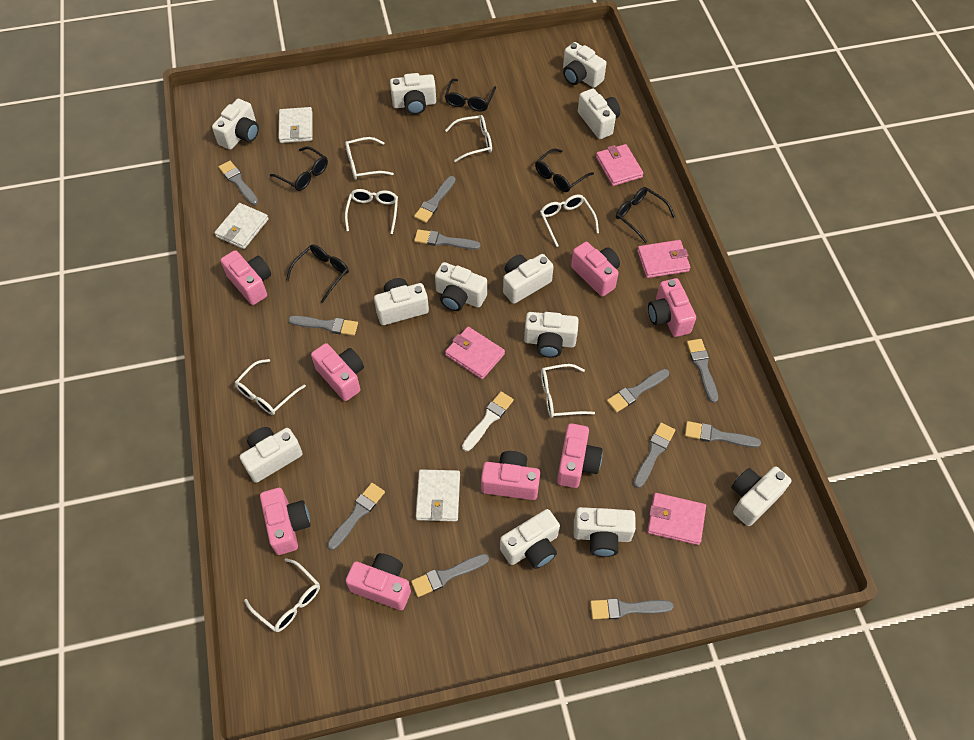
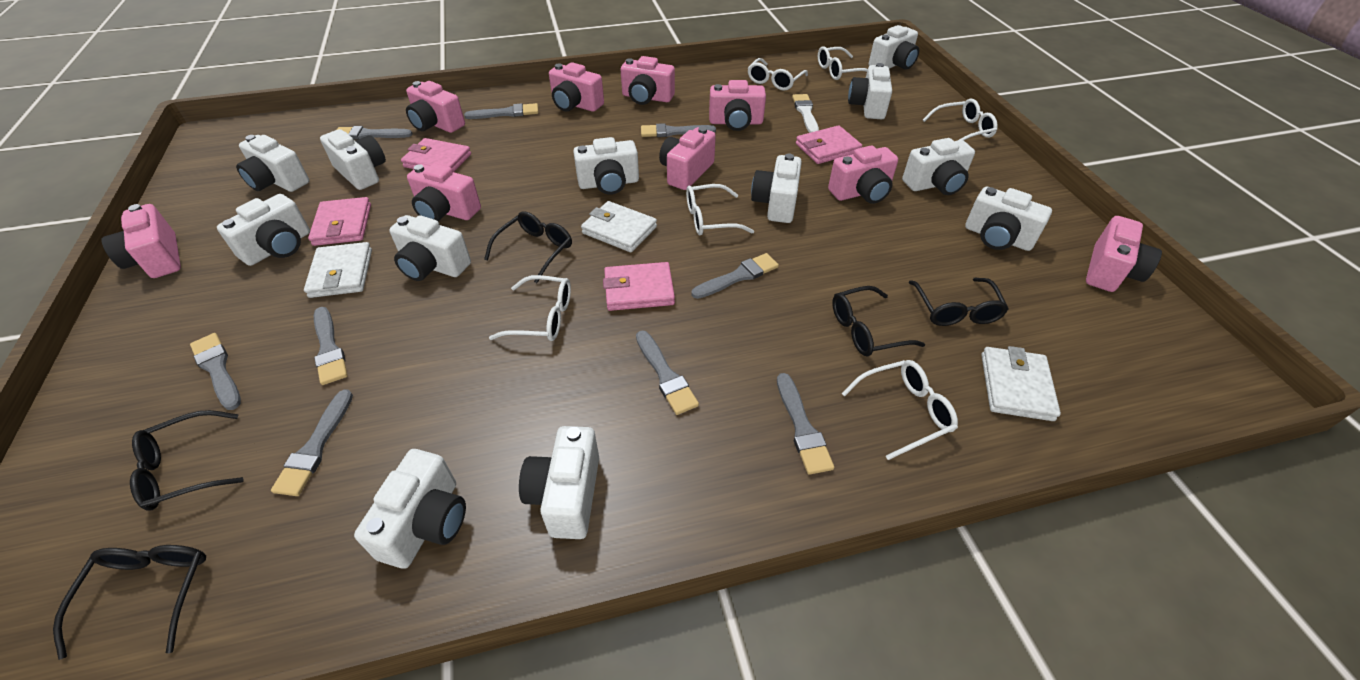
grey brush: 11 -> 9
pink camera: 8 -> 9
white glasses: 7 -> 6

